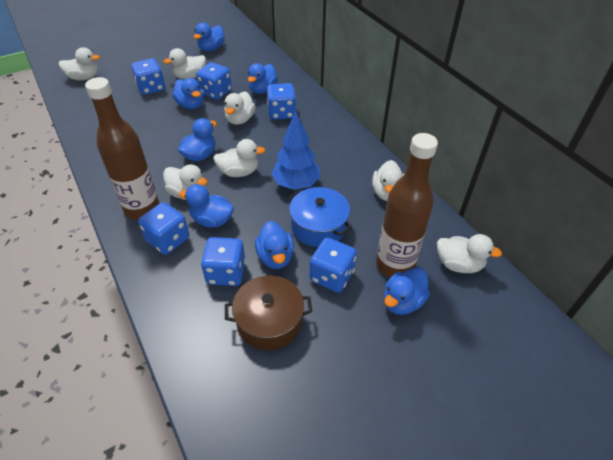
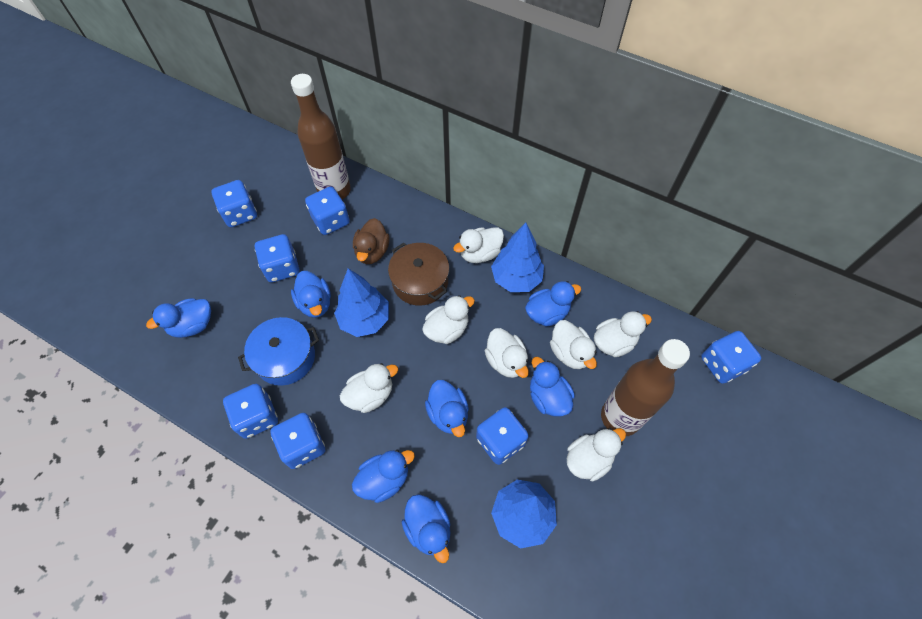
blue dice: 6 -> 7
blue tree: 1 -> 3
brown duck: 0 -> 1

